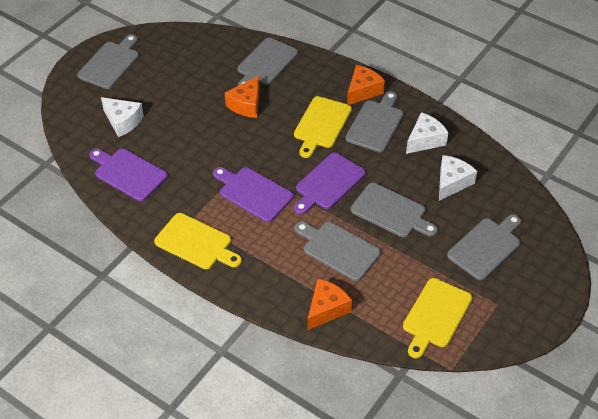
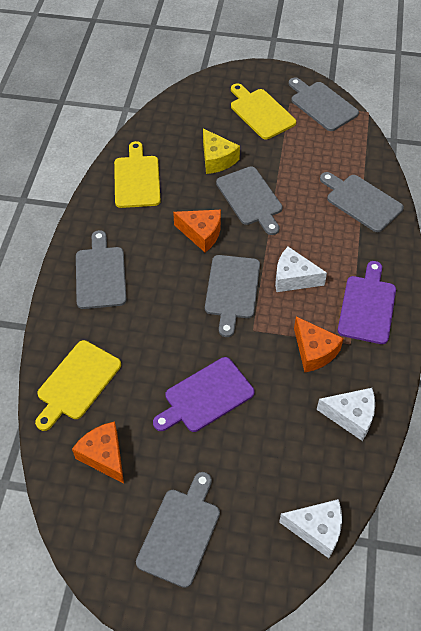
purple cutting board: 3 -> 2
yellow cheese: 0 -> 1

